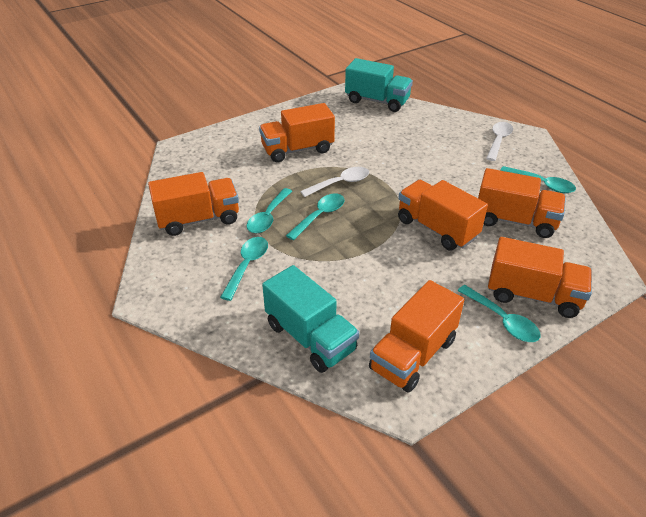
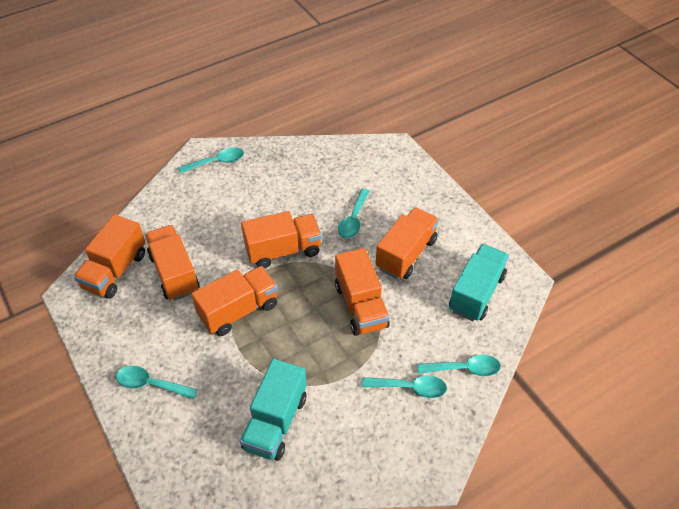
white spoon: 2 -> 0

